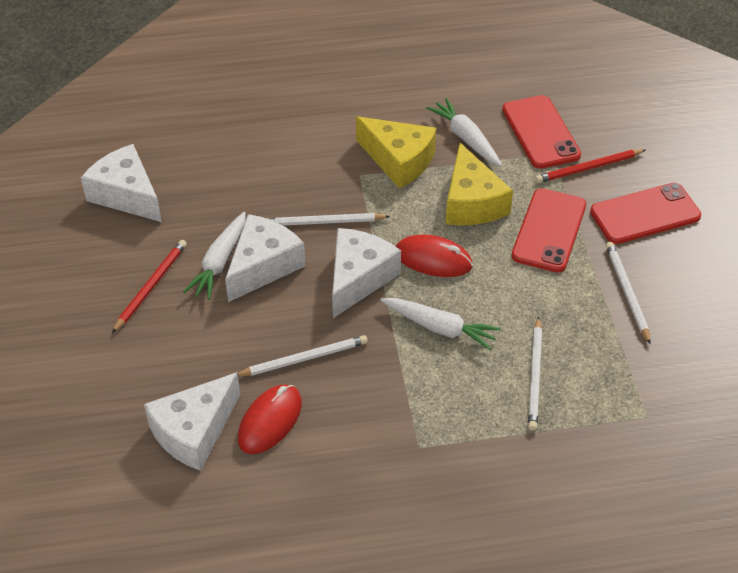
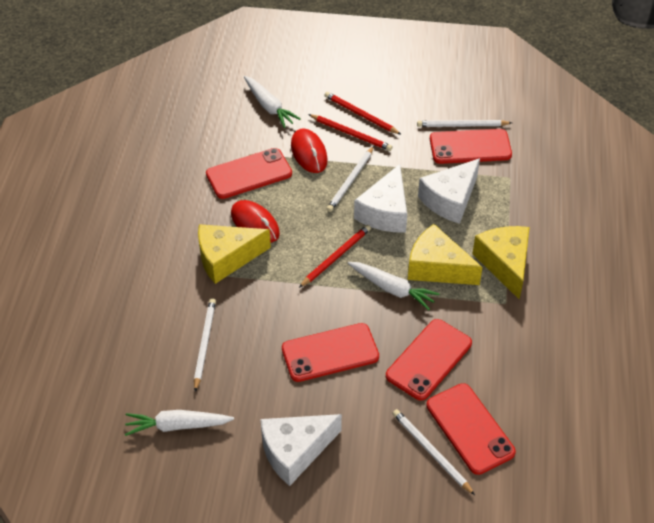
red pencil: 2 -> 3
red phone: 3 -> 5
white cheese: 4 -> 3
yellow cheese: 2 -> 3

